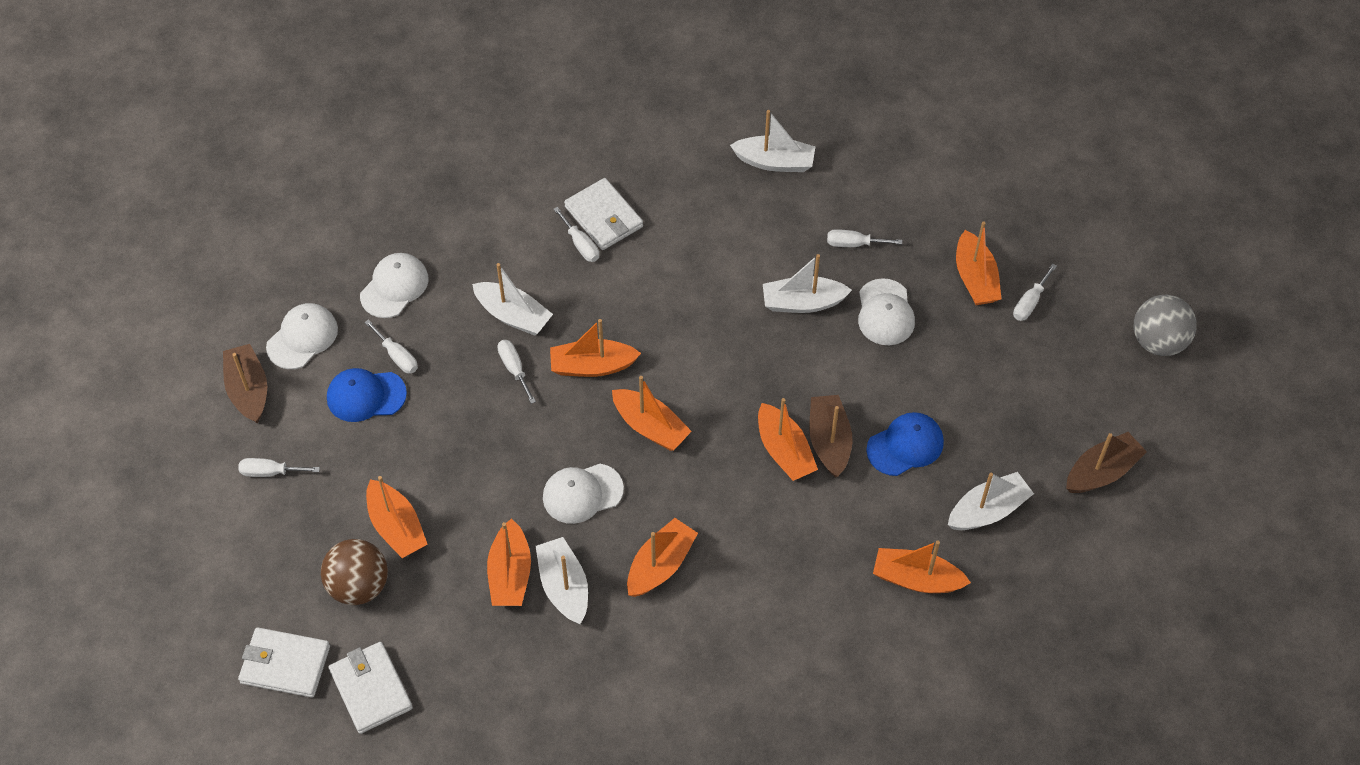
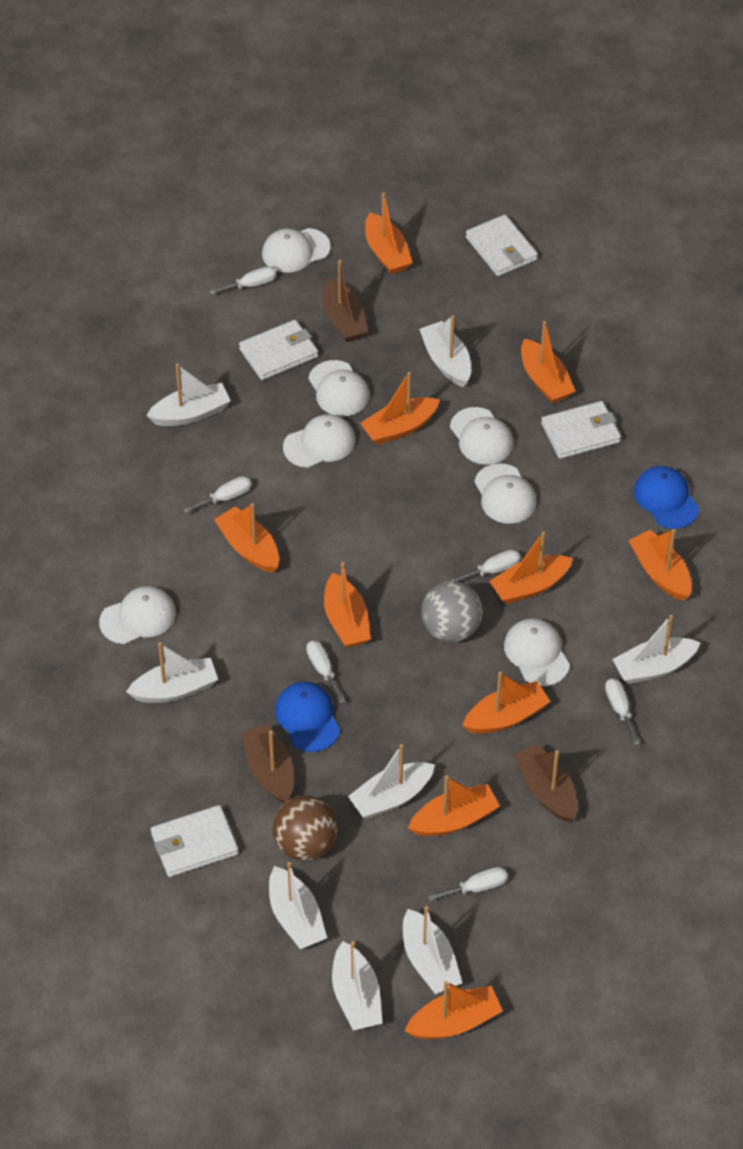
orange boat: 8 -> 10
white boat: 5 -> 8
white cap: 4 -> 7
white wallet: 3 -> 4

